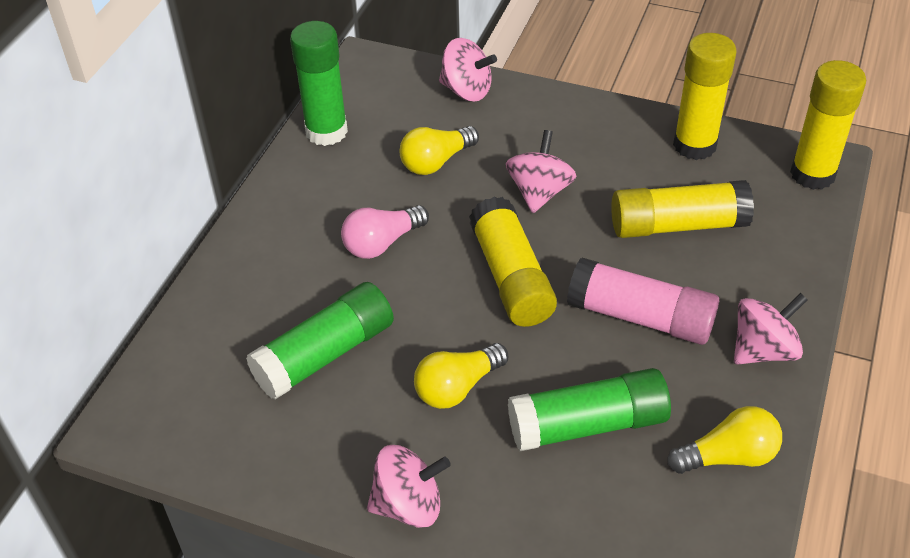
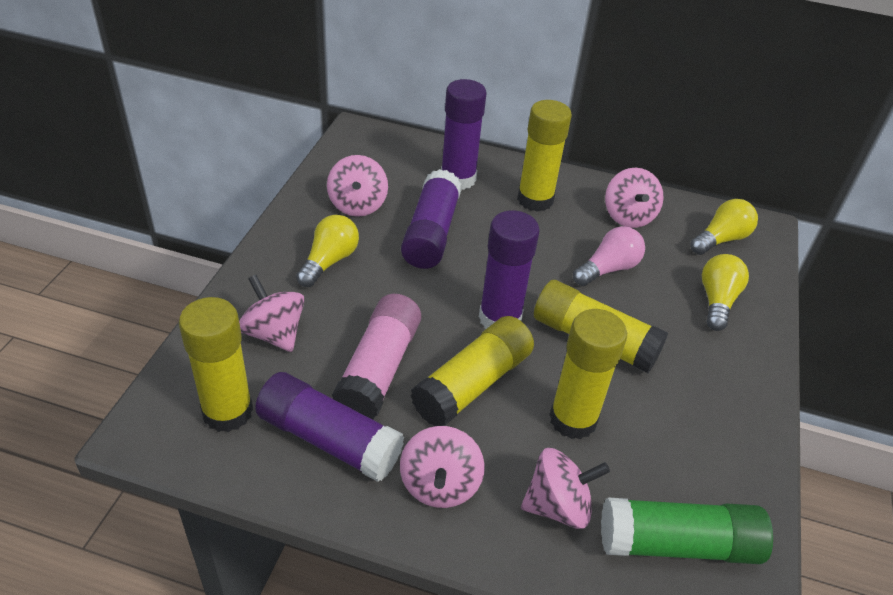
green glue stick: 3 -> 1
pink spinning top: 4 -> 5
purple glue stick: 0 -> 4
yellow glue stick: 4 -> 5

